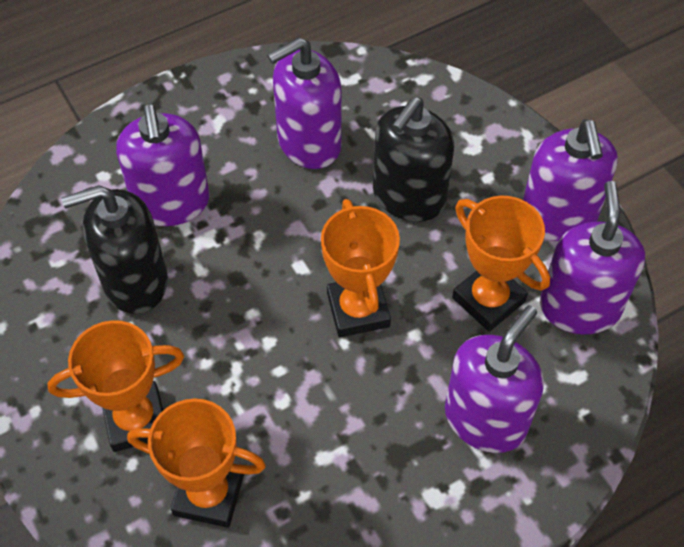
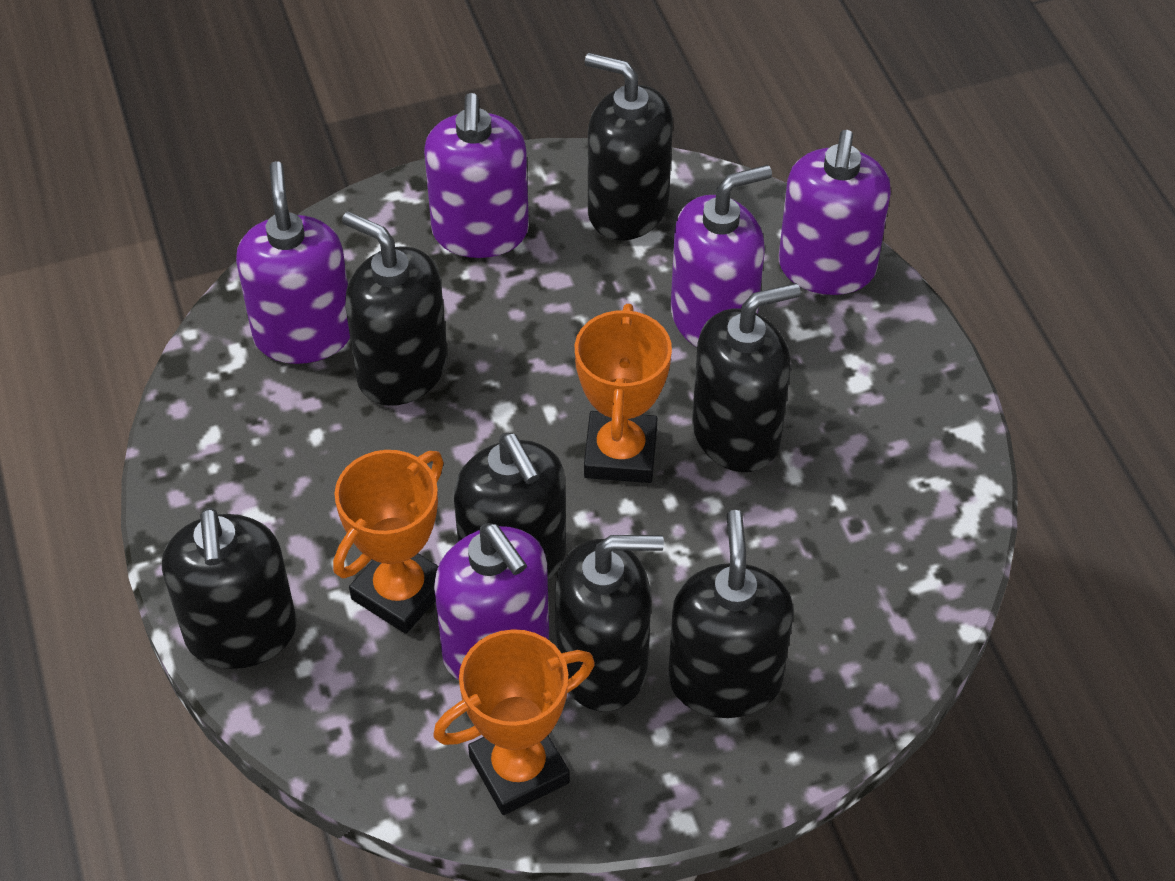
black soap dispenser: 2 -> 7
orange trophy: 4 -> 3

